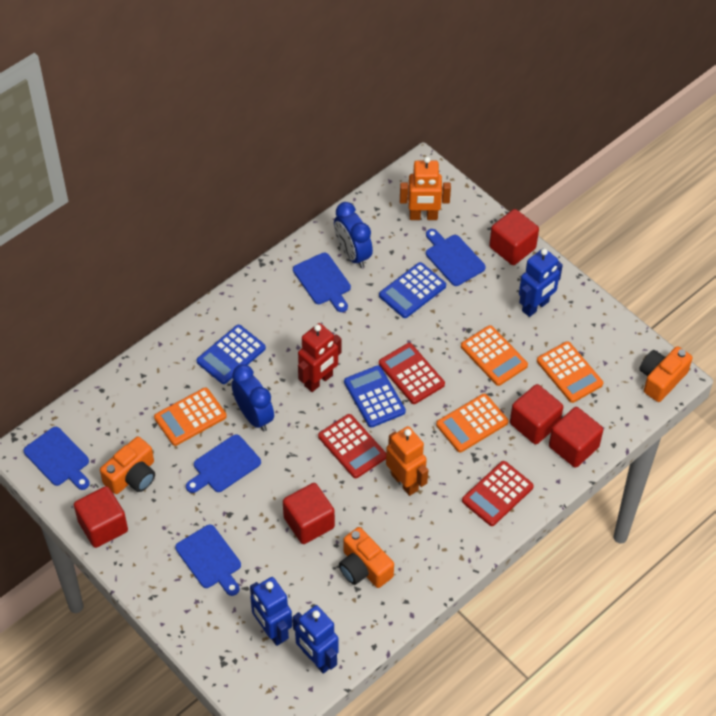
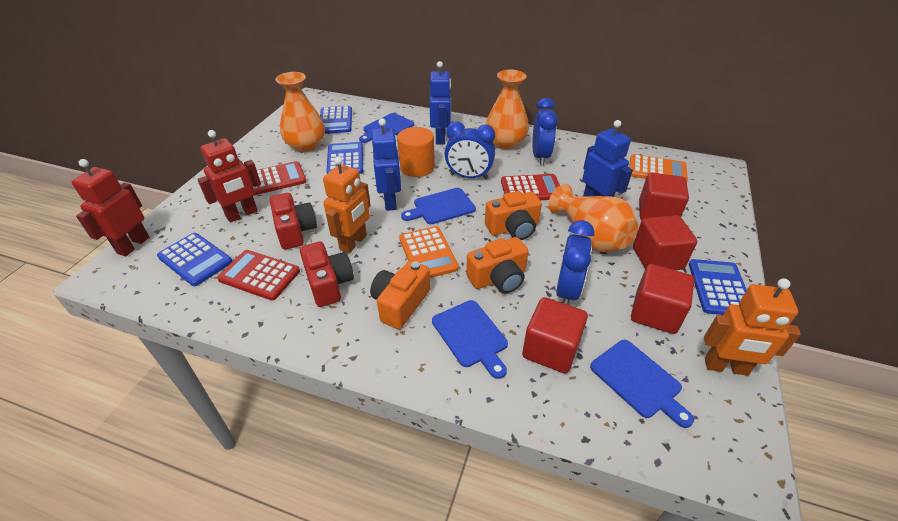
blue calculator: 3 -> 4
blue clock: 2 -> 3
blue cutting board: 5 -> 4
orange calculator: 4 -> 2
orange cylinder: 0 -> 1
orange vase: 0 -> 3
red camera: 0 -> 2
red cube: 5 -> 4
red robot: 1 -> 2

